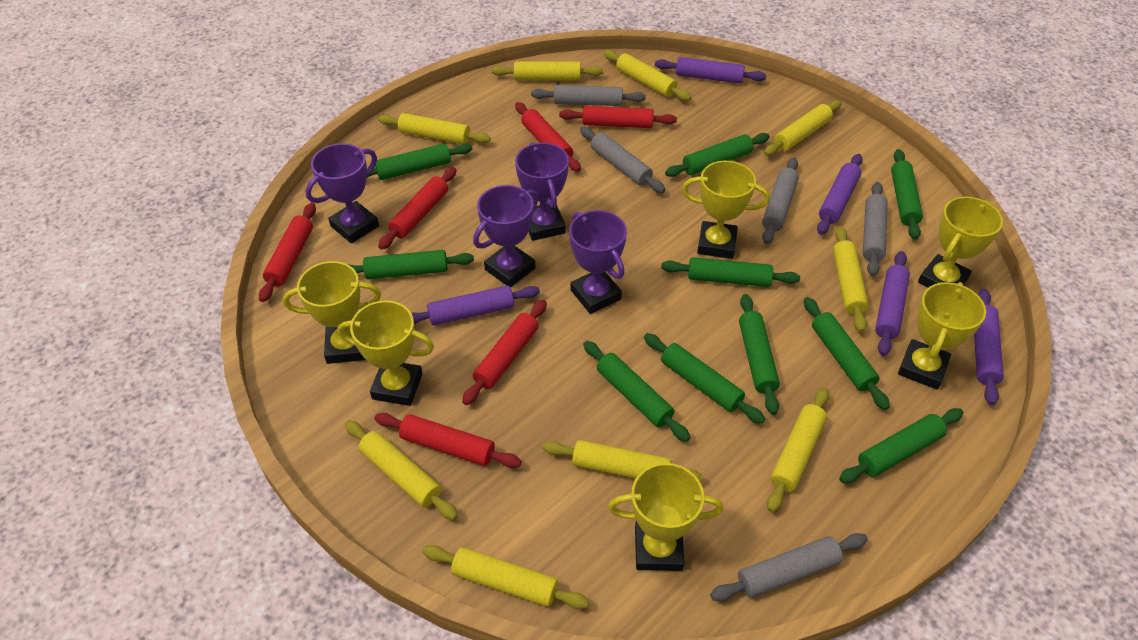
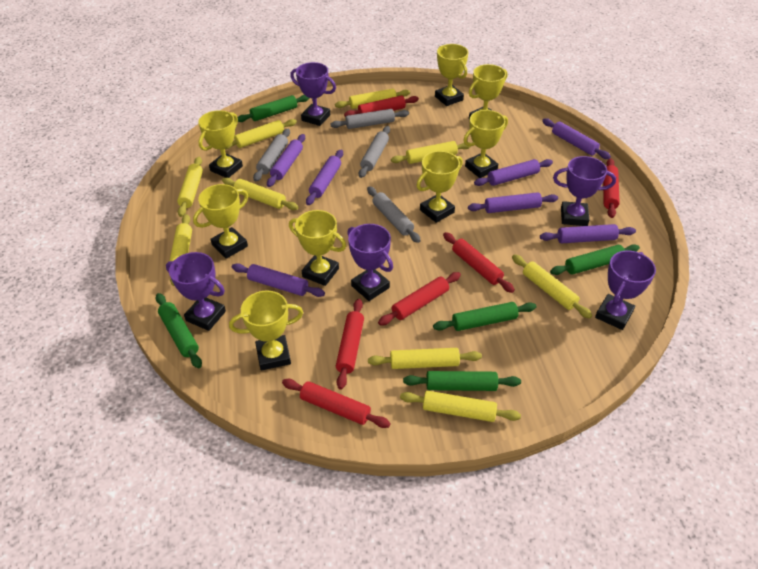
green rolling pin: 10 -> 5
grey rolling pin: 5 -> 4
purple rolling pin: 5 -> 7
purple trophy: 4 -> 5
yellow trophy: 6 -> 8

